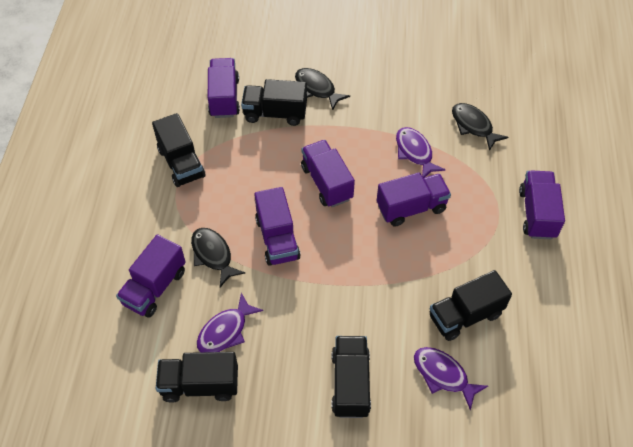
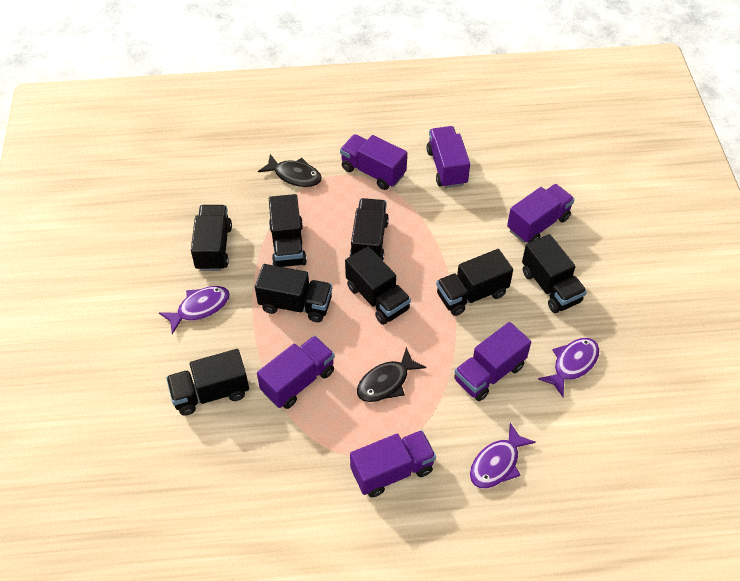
black fish: 3 -> 2
black truck: 5 -> 8

